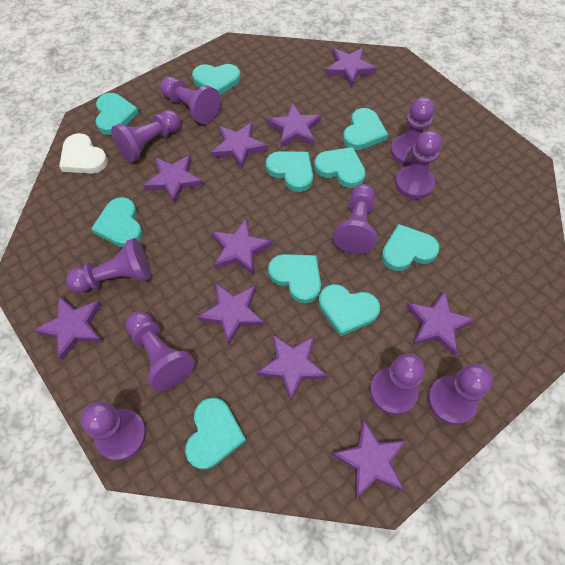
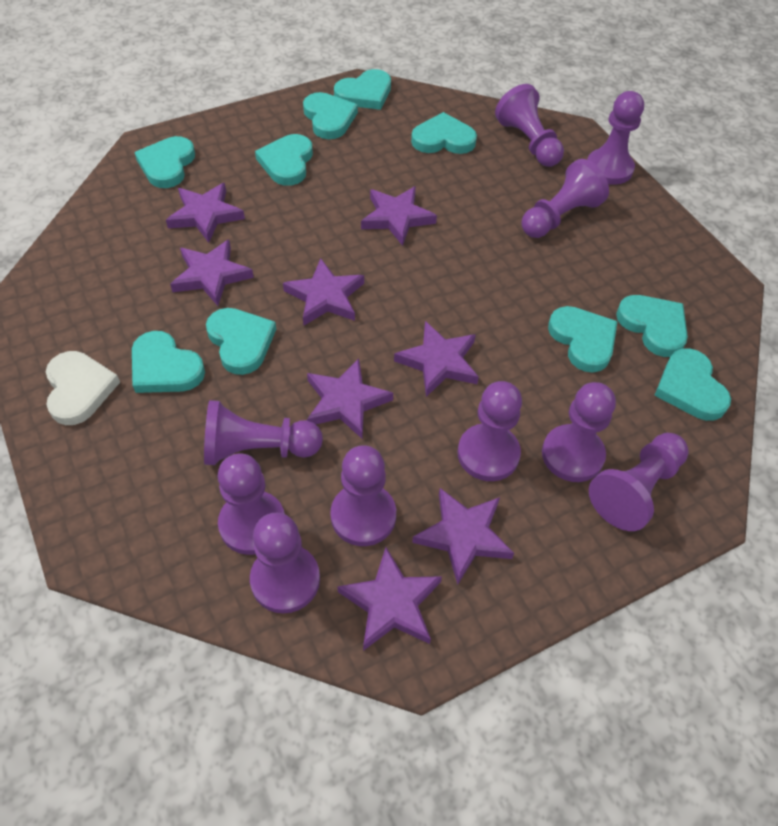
purple star: 10 -> 8

